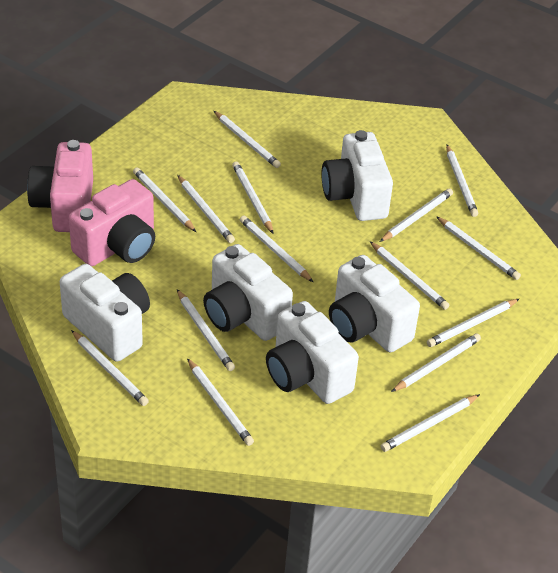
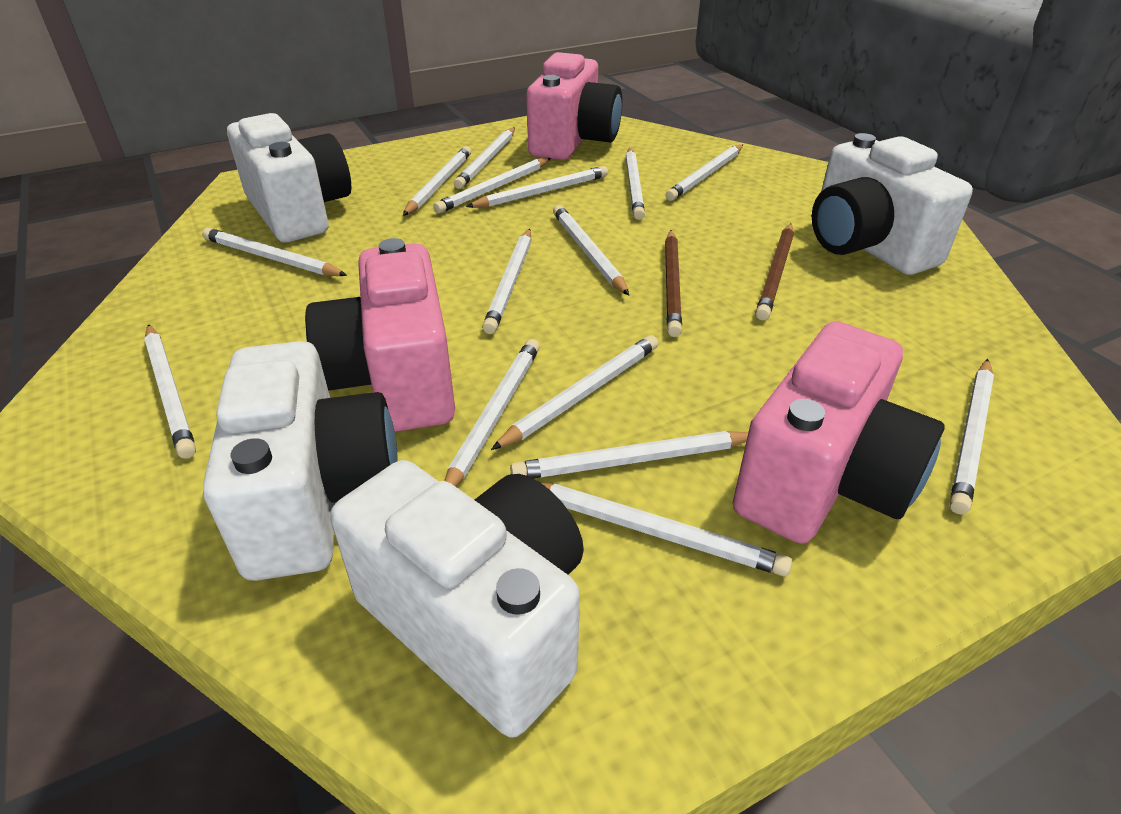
brown pencil: 0 -> 2
pink camera: 2 -> 3
white camera: 5 -> 4

